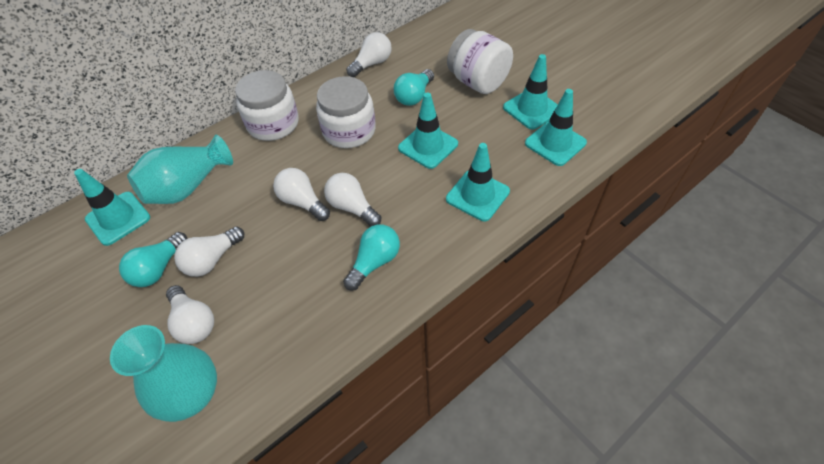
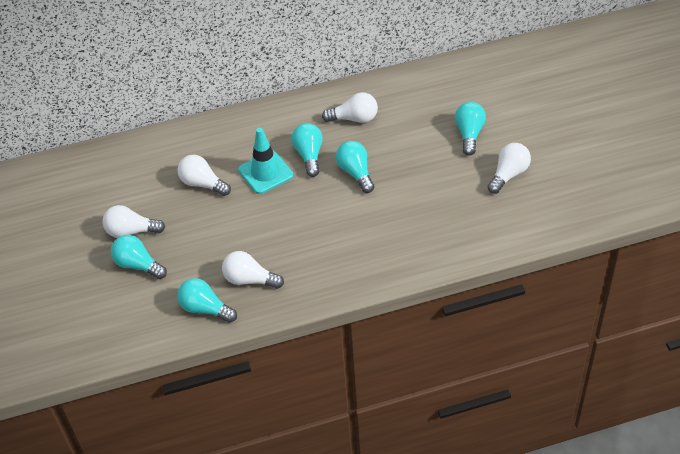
turquoise light bulb: 3 -> 5
turquoise traffic cone: 5 -> 1
turquoise vase: 2 -> 0
white jar: 3 -> 0

